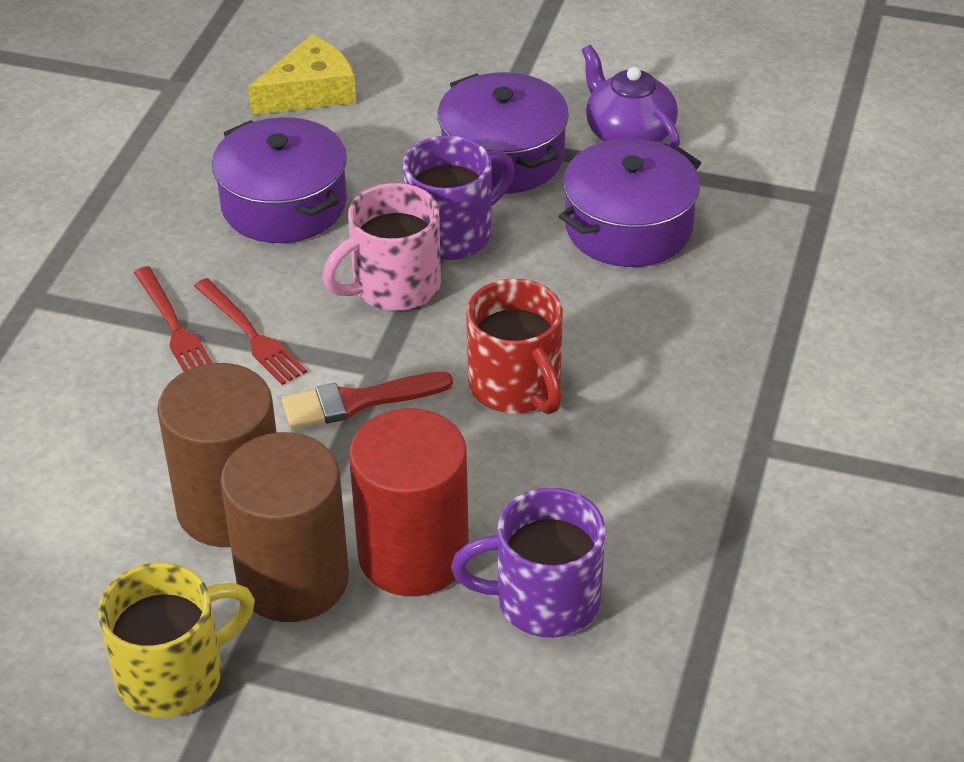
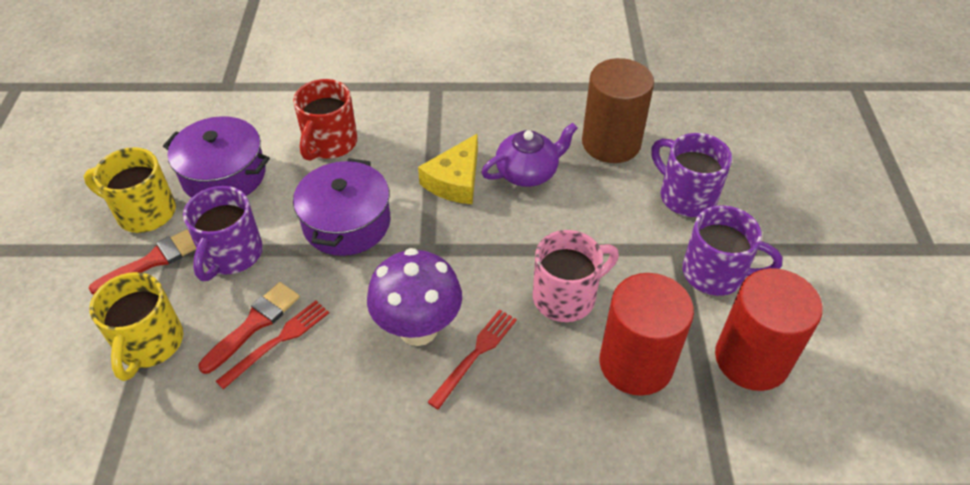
brown cylinder: 2 -> 1
purple mug: 2 -> 3
purple mushroom: 0 -> 1
purple pot: 3 -> 2
red brush: 1 -> 2
red cylinder: 1 -> 2
yellow mug: 1 -> 2

